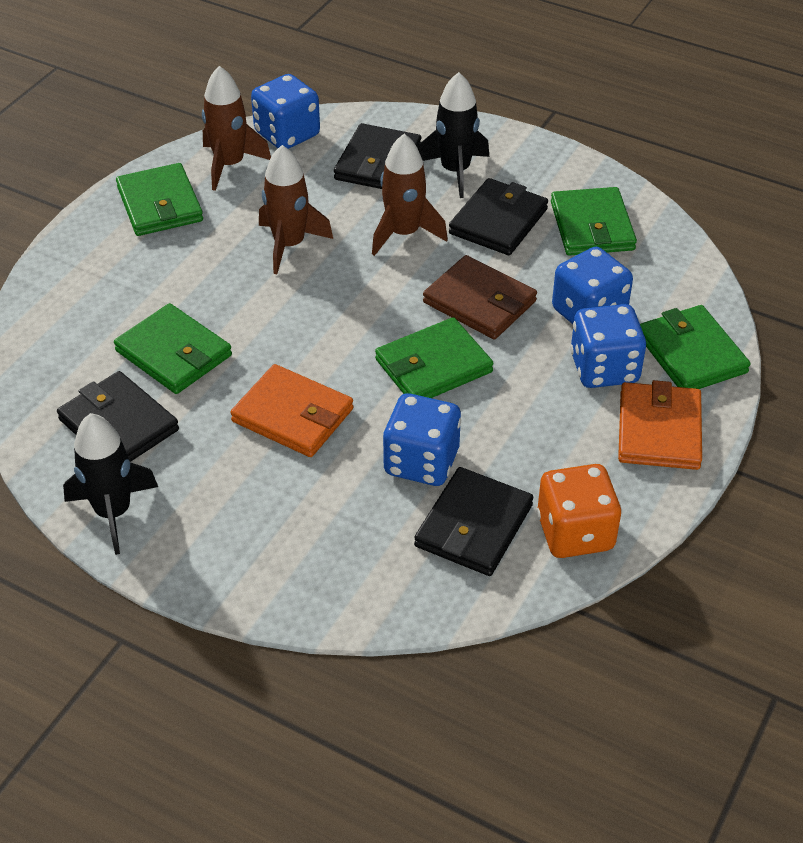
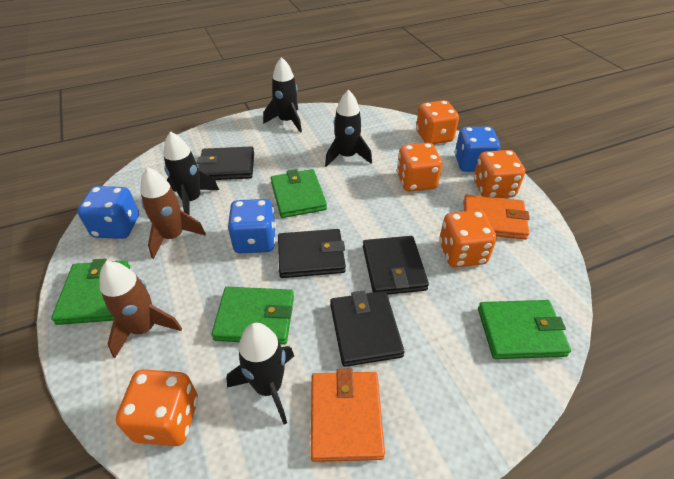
black rocket: 2 -> 4
blue dice: 4 -> 3
brown rocket: 3 -> 2
brown wallet: 1 -> 0
green wallet: 5 -> 4
orange dice: 1 -> 5

